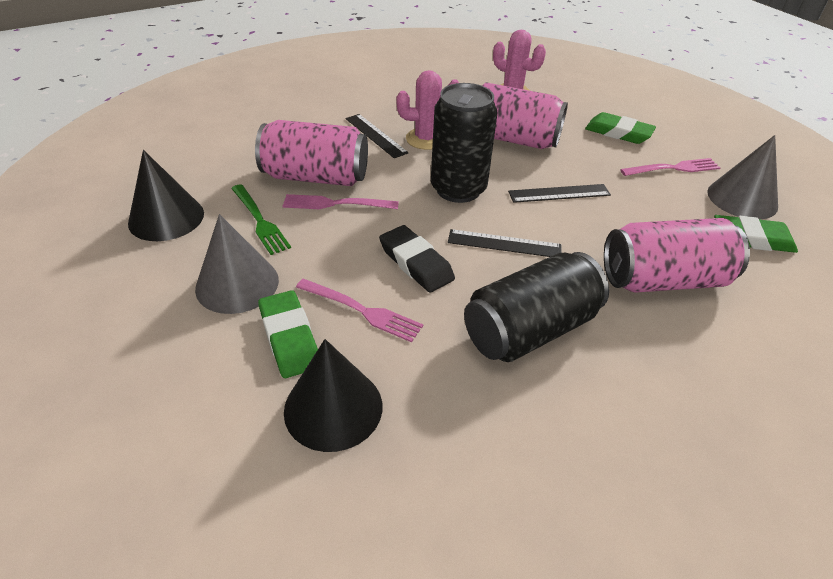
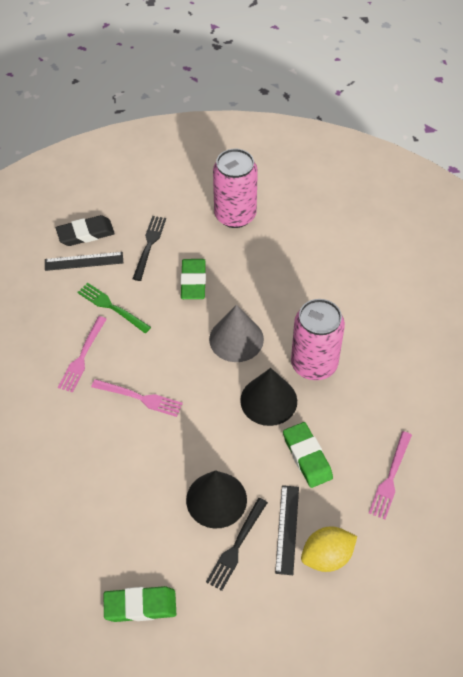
black can: 2 -> 0
black fork: 0 -> 2
black ruler: 3 -> 2
grey cone: 2 -> 1
pink cactus: 2 -> 0
pink can: 3 -> 2
yellow lemon: 0 -> 1

